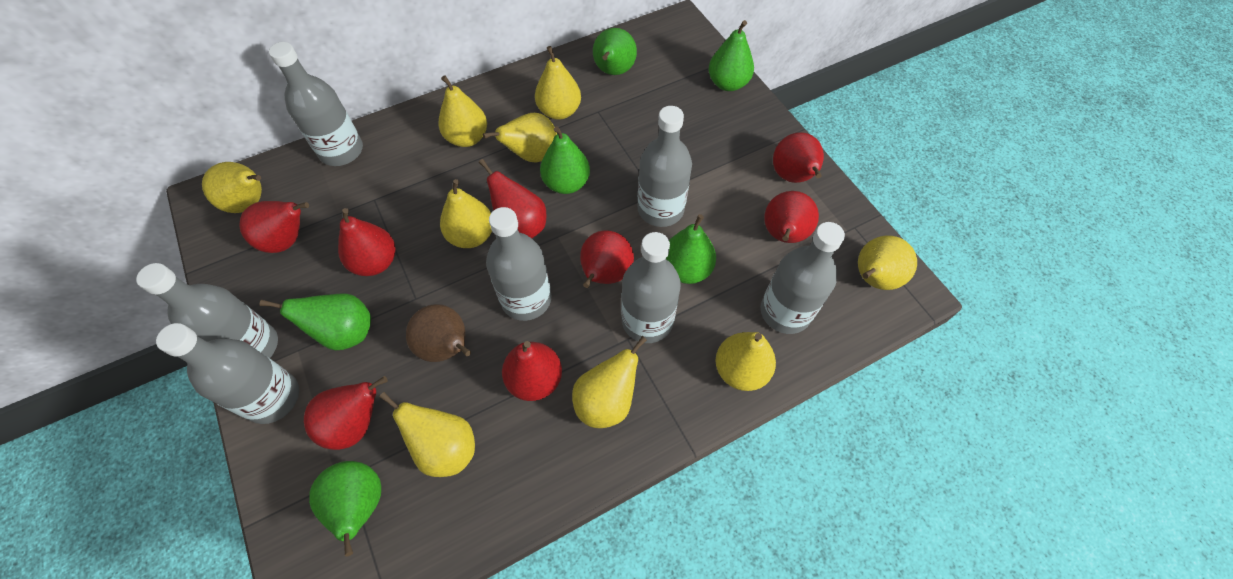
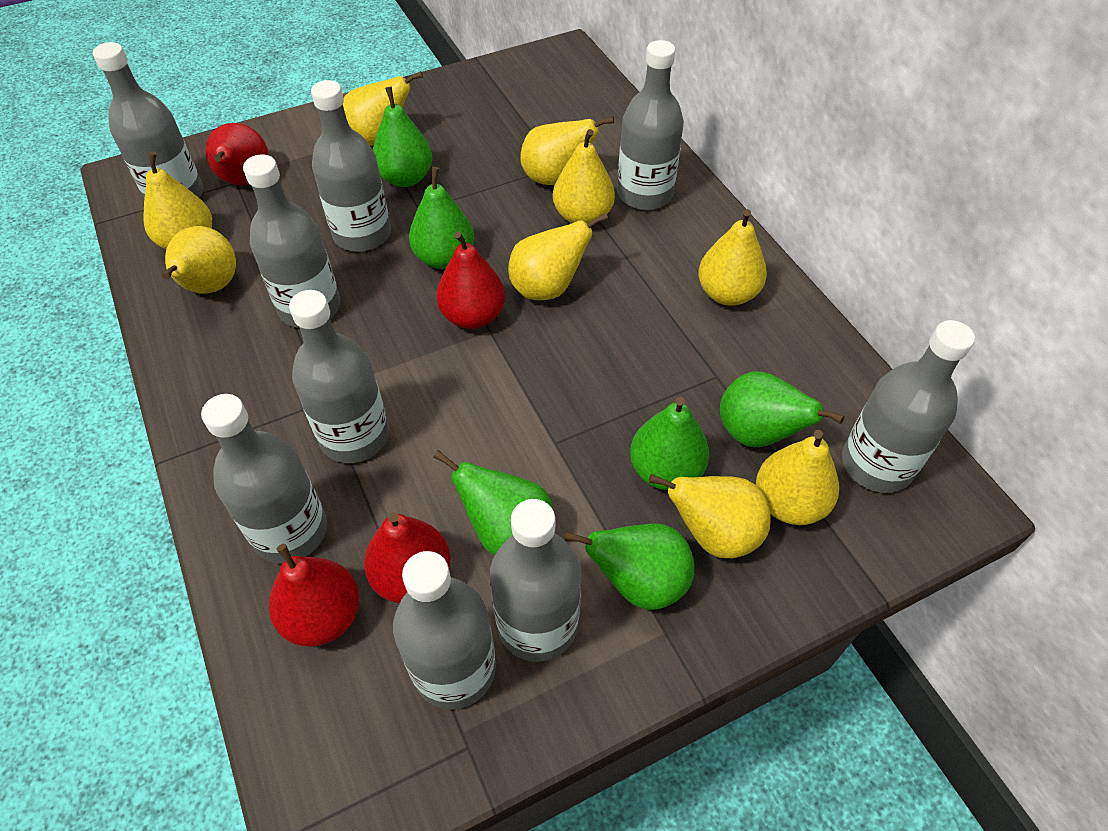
brown pear: 1 -> 0
grey bottle: 7 -> 9
red pear: 8 -> 4

